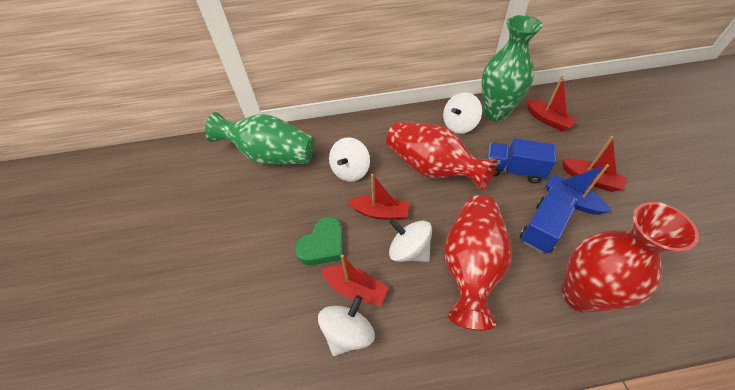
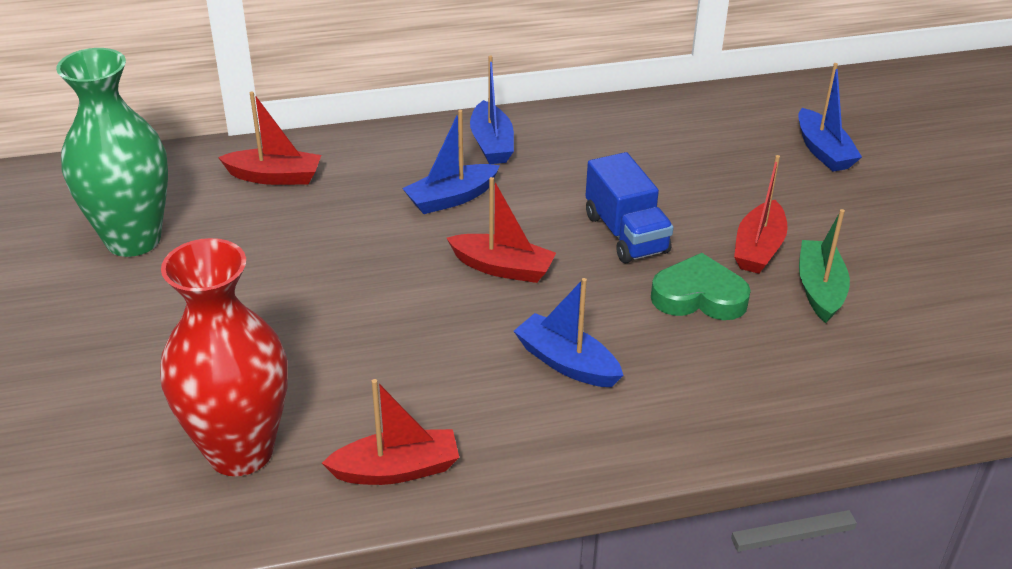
blue boat: 1 -> 4
blue truck: 2 -> 1
green boat: 0 -> 1
green vase: 2 -> 1
red vase: 3 -> 1
white spinning top: 4 -> 0

